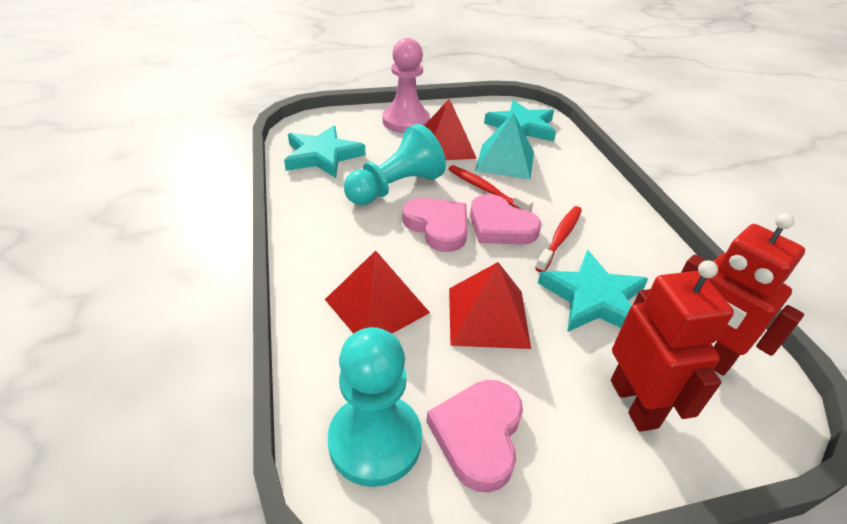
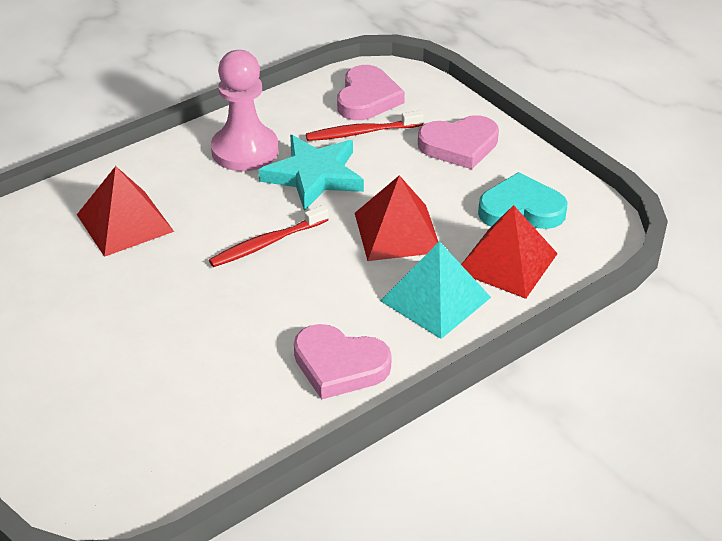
red robot: 2 -> 0
turquoise heart: 0 -> 1
turquoise pawn: 2 -> 0
turquoise star: 3 -> 1

